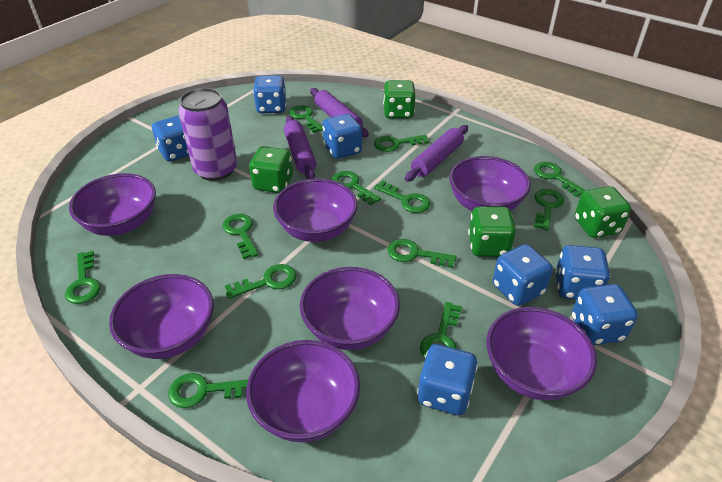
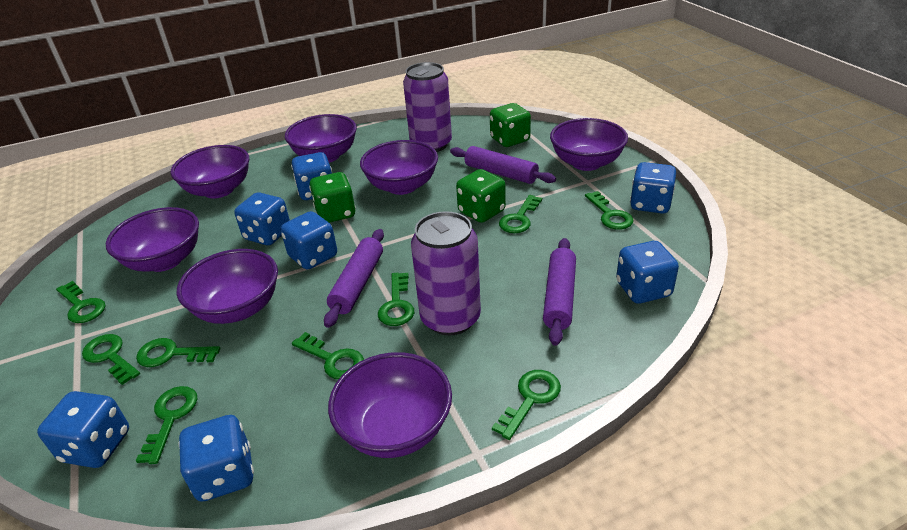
green dice: 4 -> 3
green key: 12 -> 9
purple can: 1 -> 2

